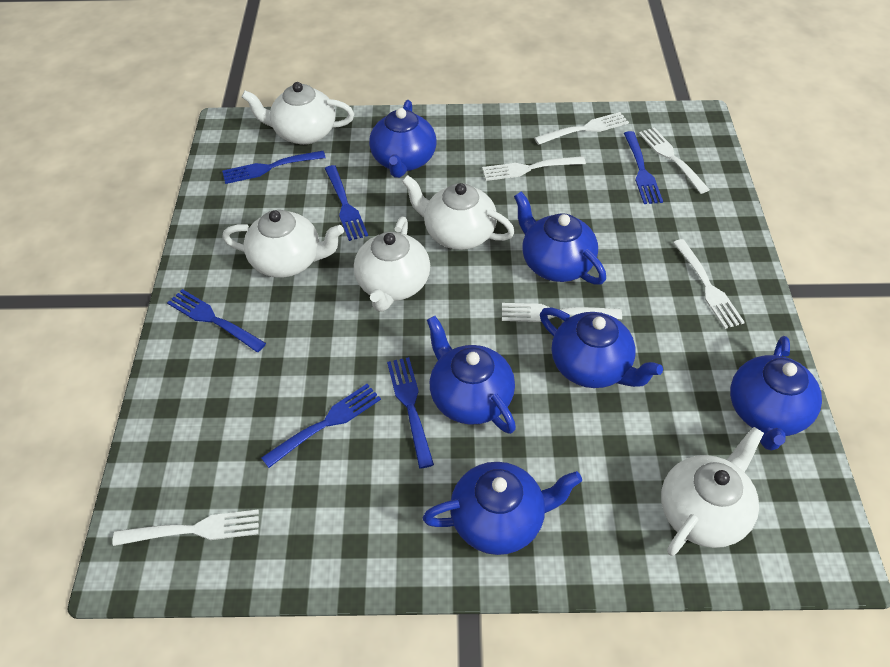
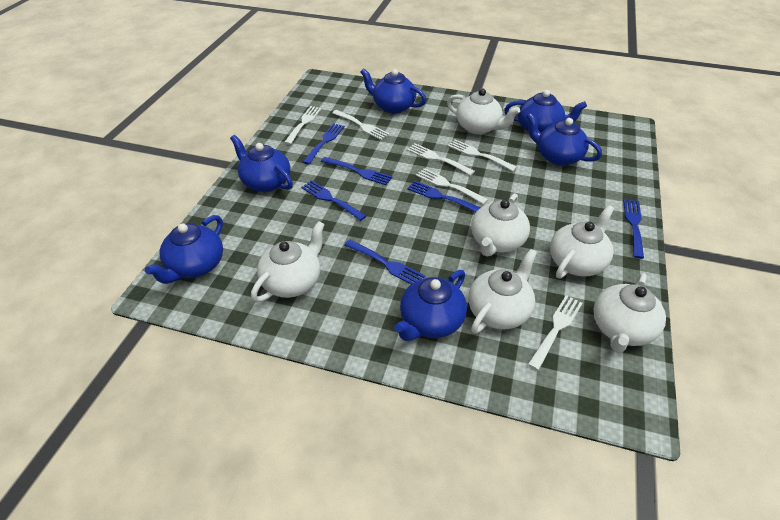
white teapot: 5 -> 6

